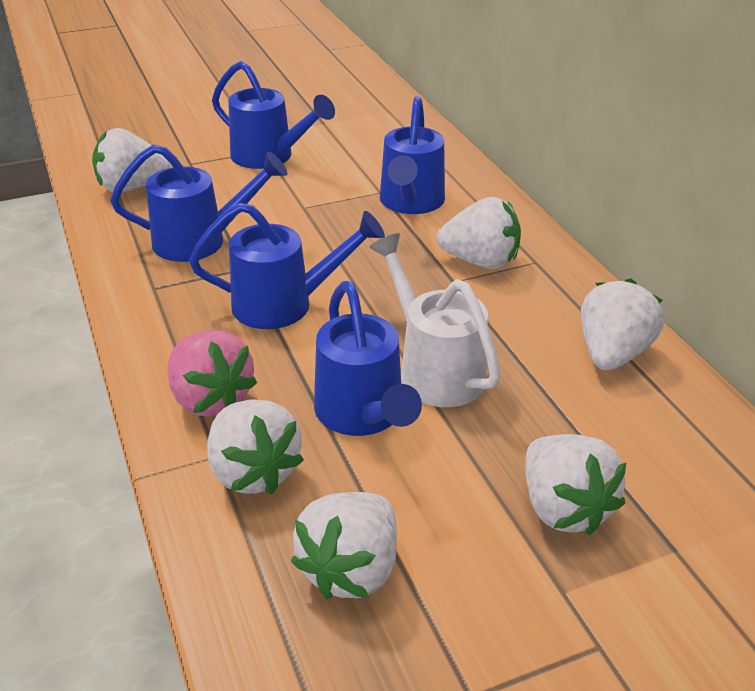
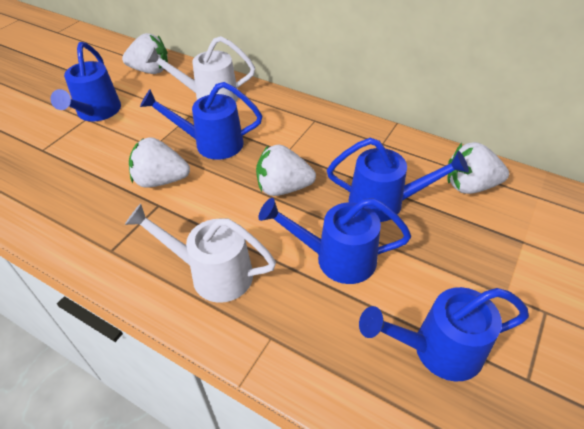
pink strawberry: 1 -> 0
white strawberry: 6 -> 4
white watering can: 1 -> 2

